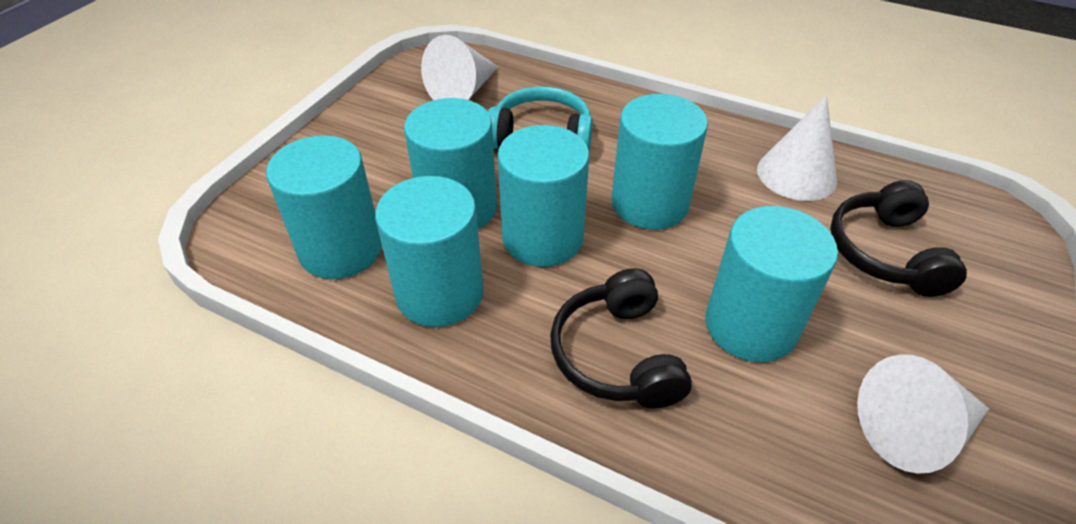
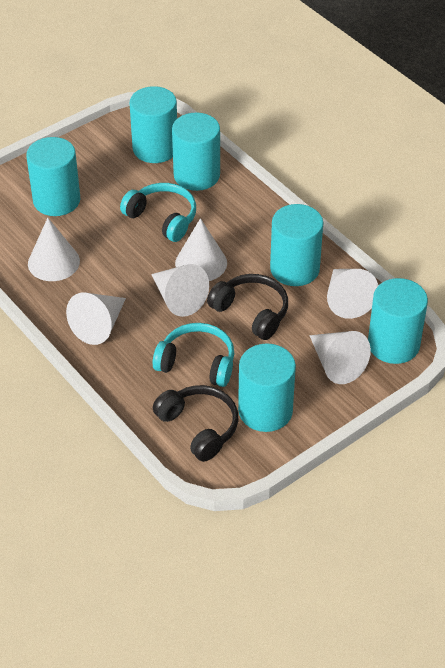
turquoise headphones: 1 -> 2
white cone: 3 -> 6

